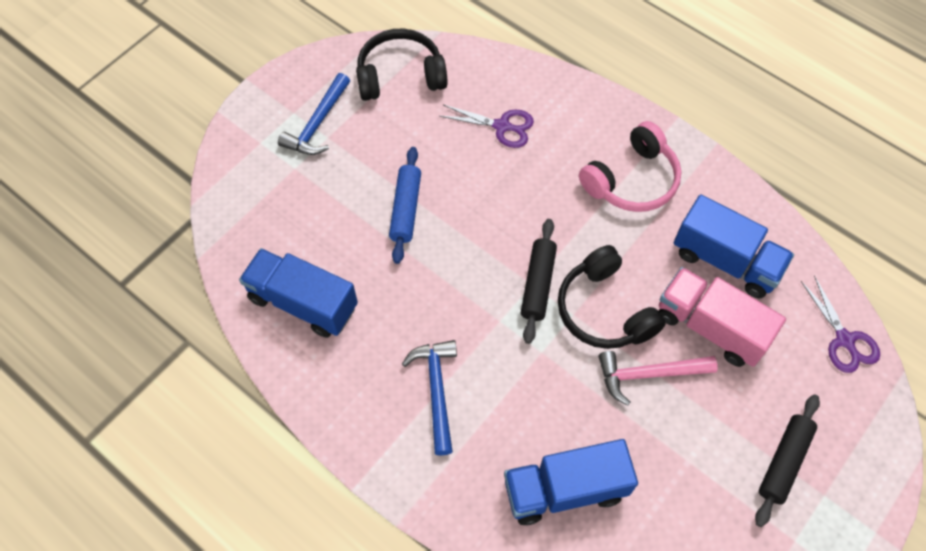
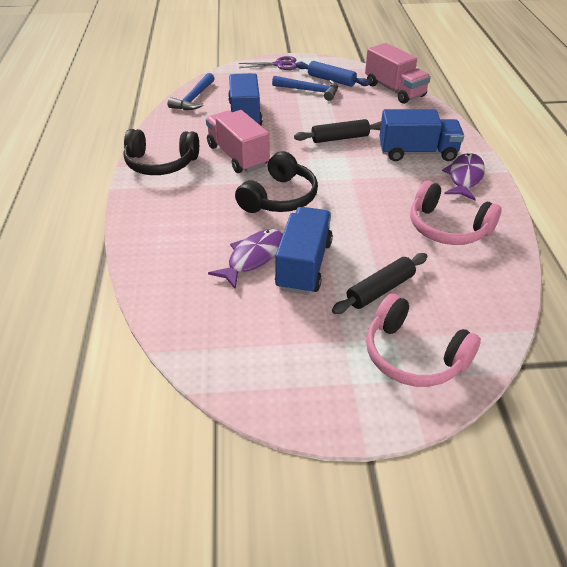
pink hammer: 1 -> 0
pink headphones: 1 -> 2
pink truck: 1 -> 2
purple fish: 0 -> 2
purple scissors: 2 -> 1

